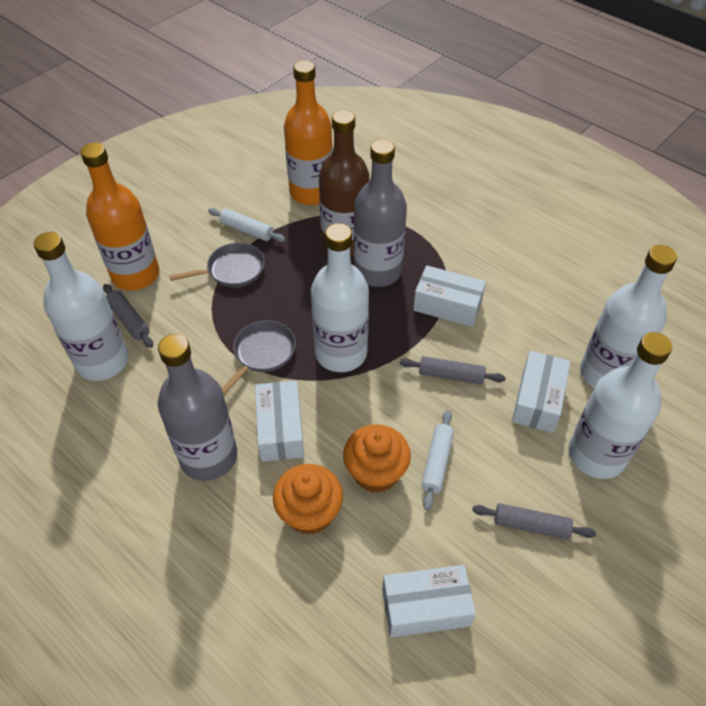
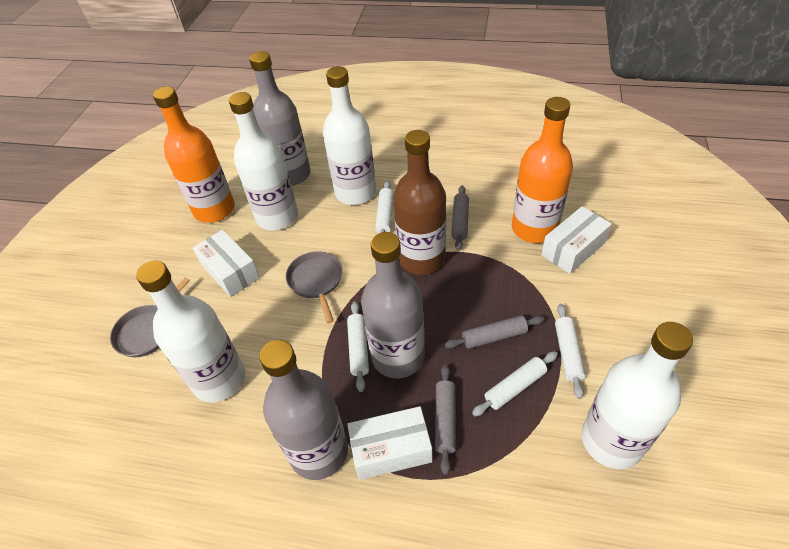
grey bottle: 2 -> 3
orange cupcake: 2 -> 0
white box: 4 -> 3
white rolling pin: 2 -> 4

